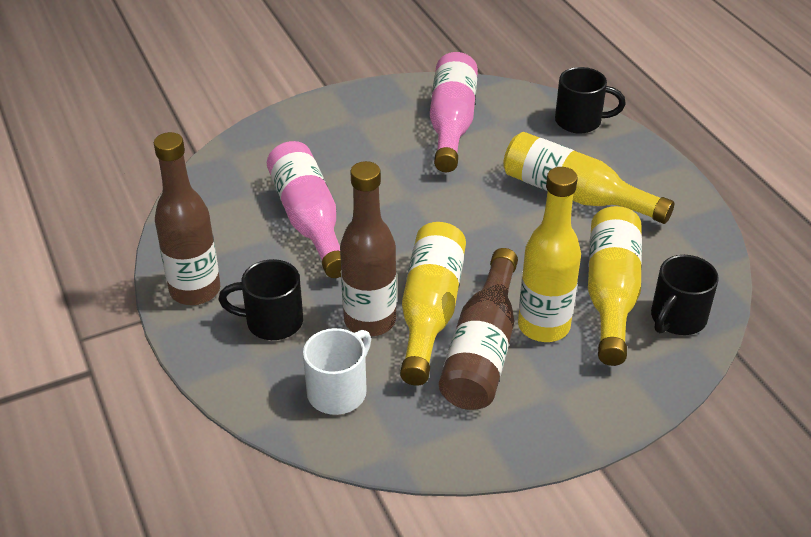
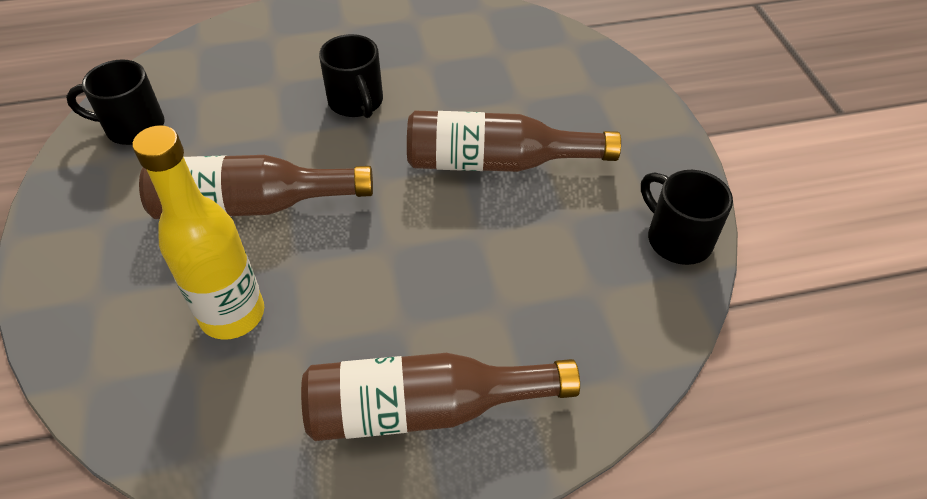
pink bottle: 2 -> 0
white mug: 1 -> 0
yellow bottle: 4 -> 1

